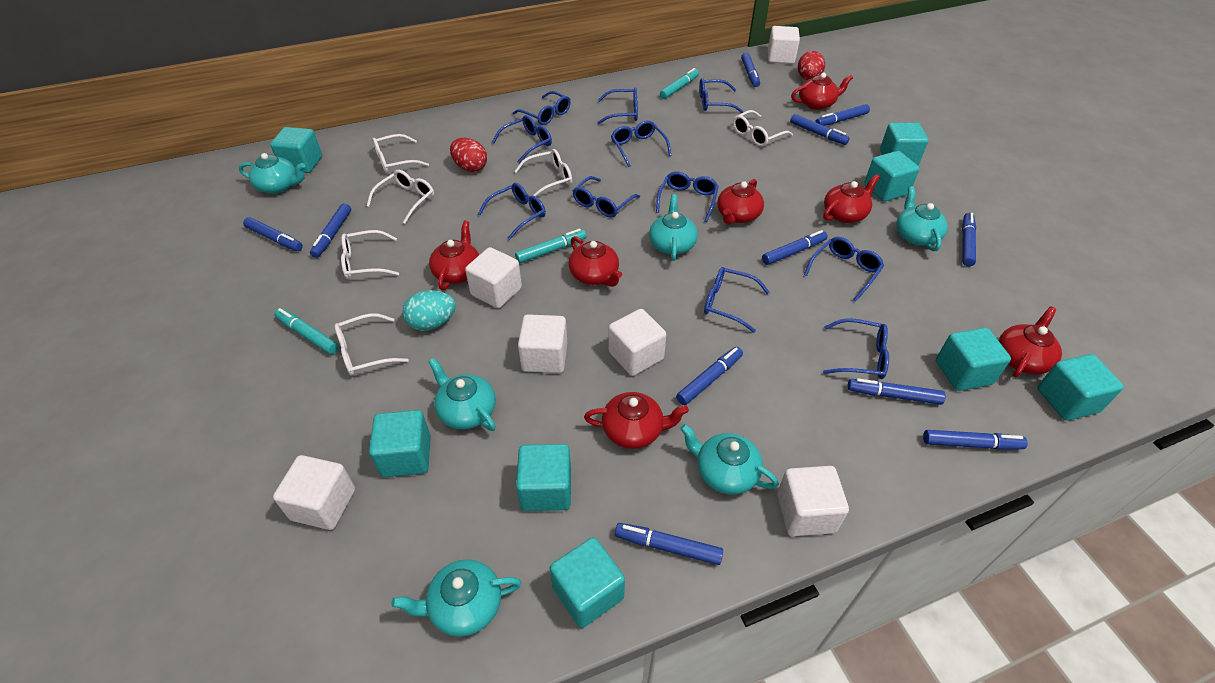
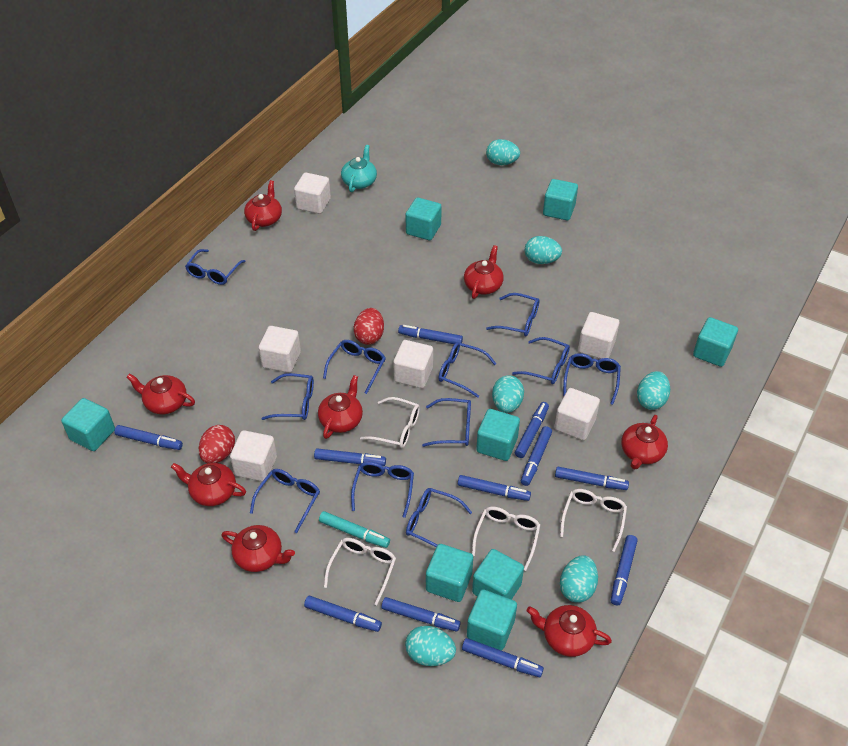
red teapot: 7 -> 8
turquoise egg: 1 -> 6
turquoise marker: 3 -> 1
turquoise teapot: 6 -> 1
white glasses: 6 -> 4

